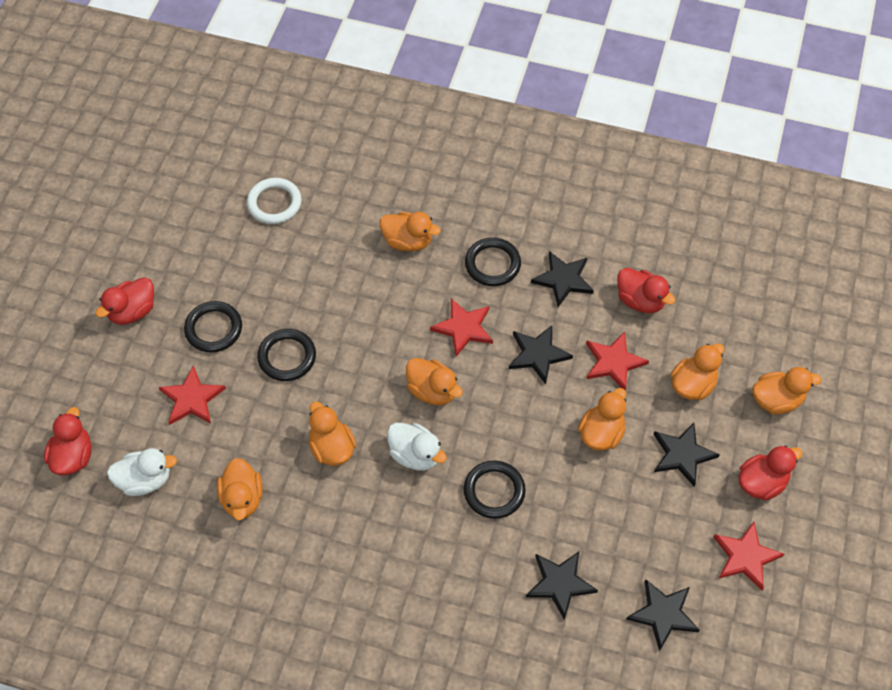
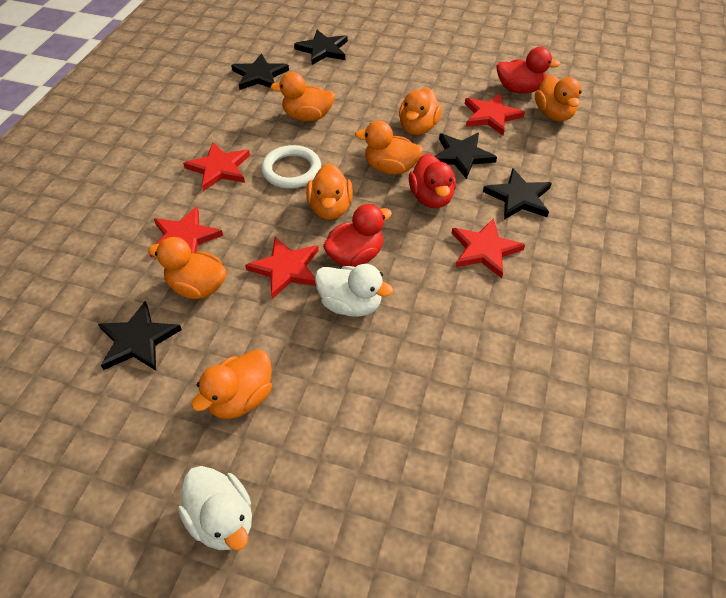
black ring: 4 -> 0
red duck: 4 -> 3
red star: 4 -> 5

